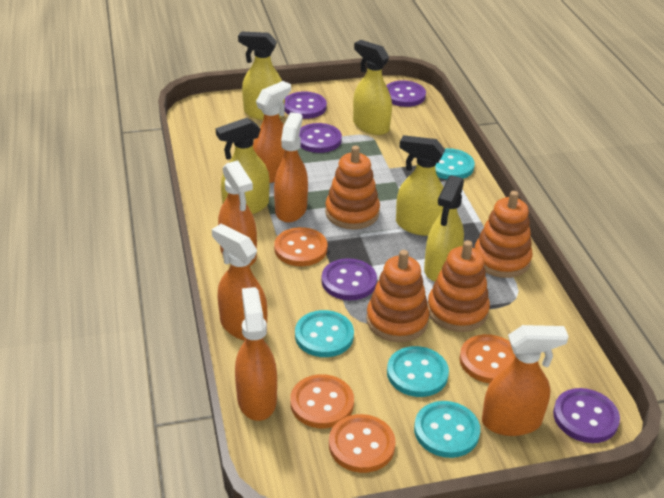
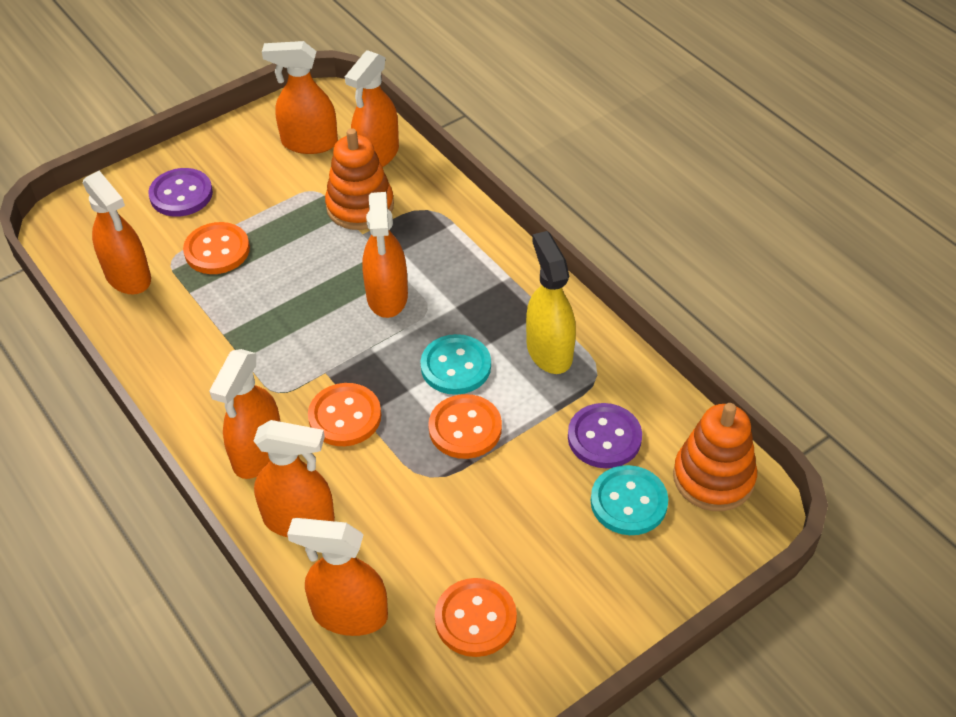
orange spray bottle: 6 -> 7
orange stacking toy: 4 -> 2
purple button: 5 -> 2
turquoise button: 4 -> 2
yellow spray bottle: 5 -> 1

